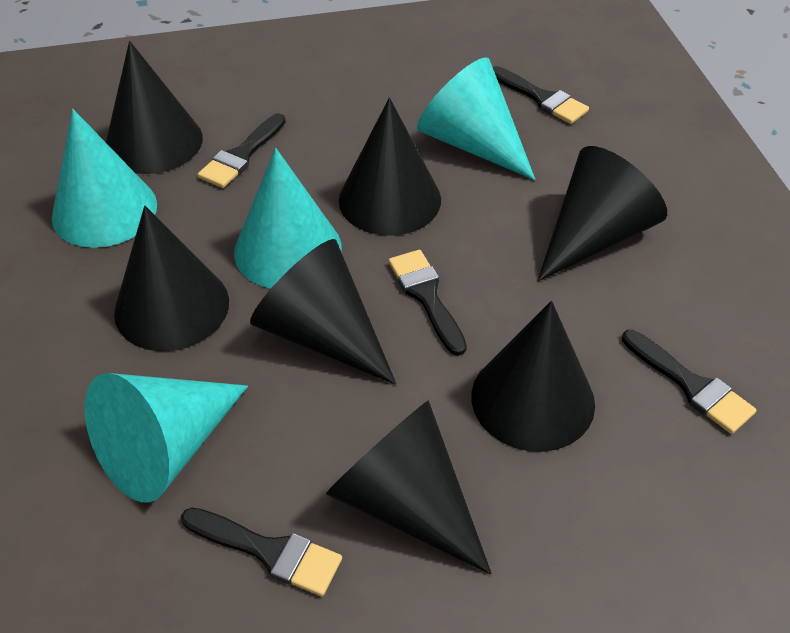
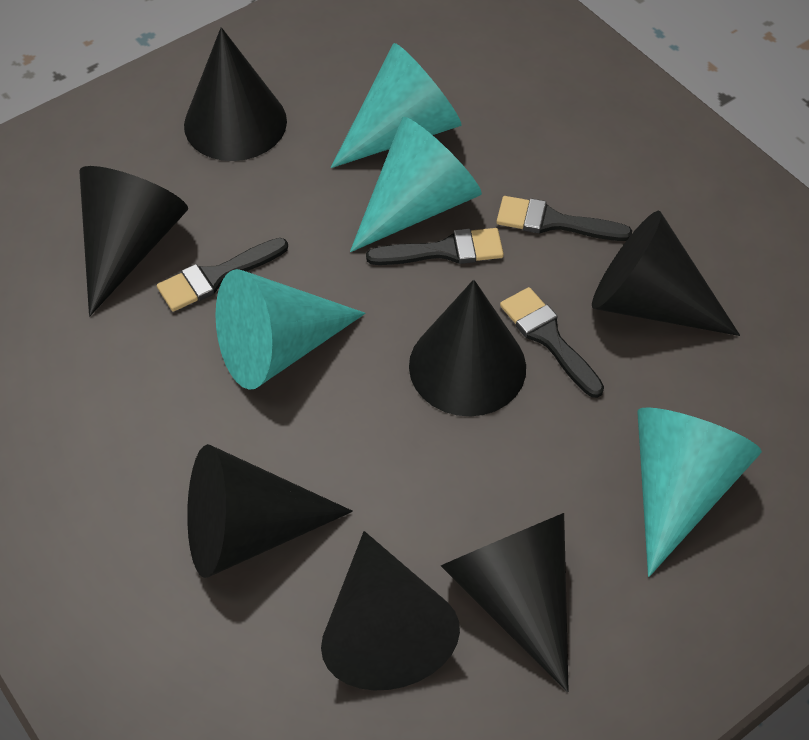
black brush: 5 -> 4

